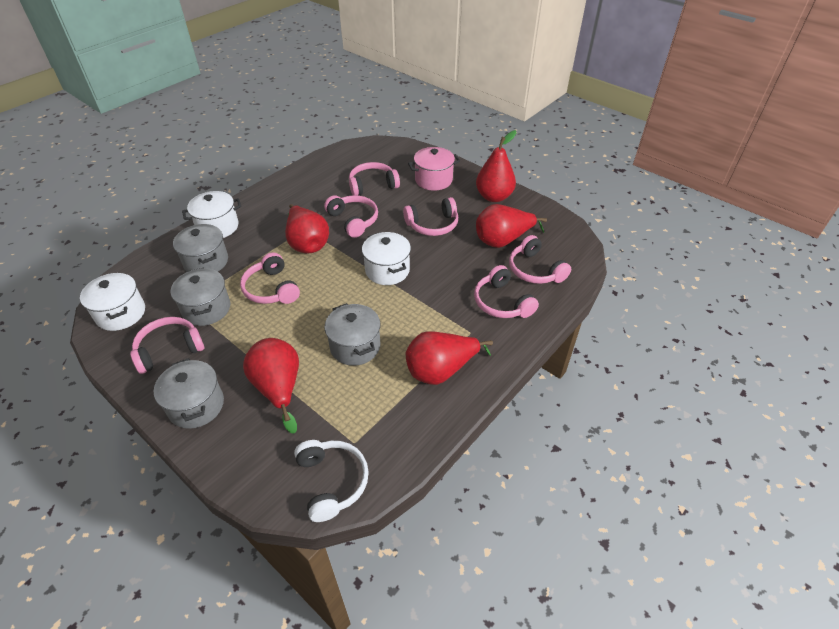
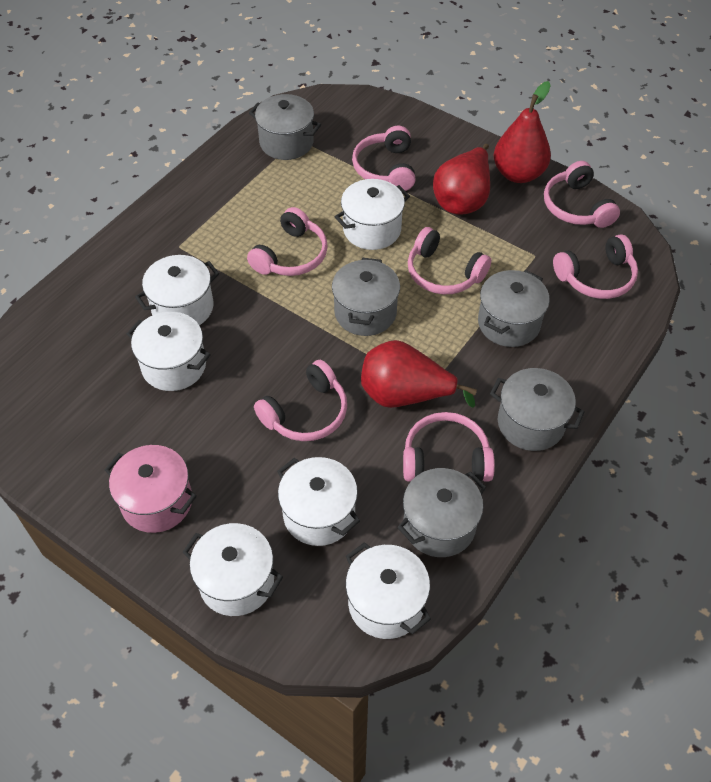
grey pot: 4 -> 5
red pear: 5 -> 3
white headphones: 1 -> 0
white pot: 3 -> 6

